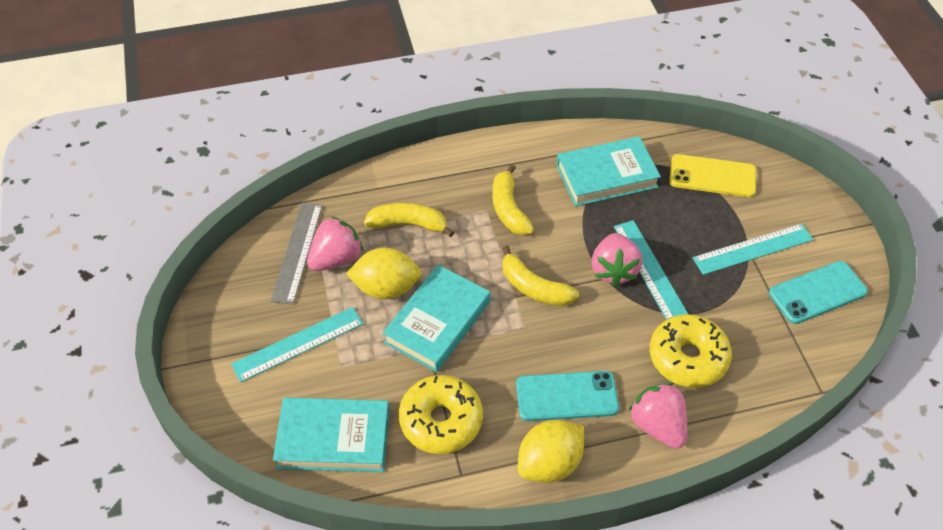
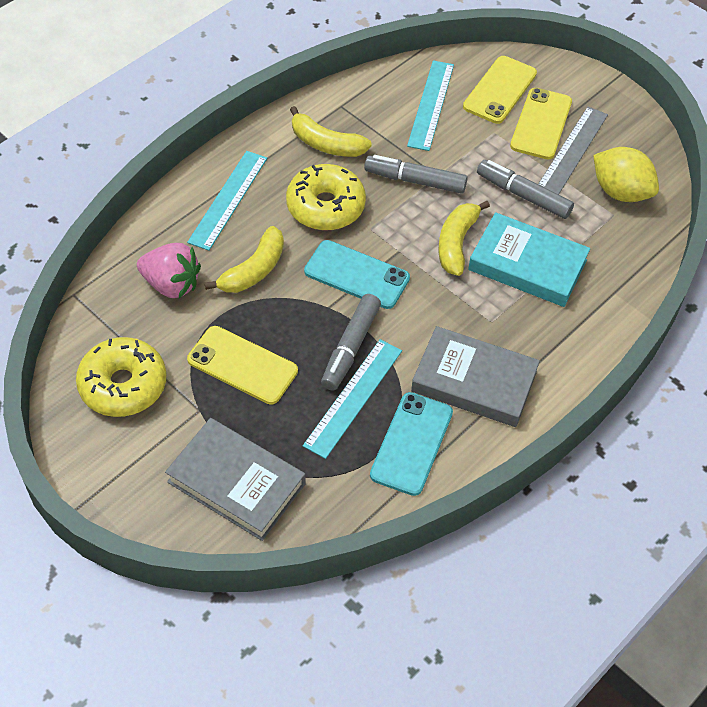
grey book: 0 -> 2
grey marker: 0 -> 3
pink strawberry: 3 -> 1
turquoise book: 3 -> 1
yellow lemon: 2 -> 1
yellow phone: 1 -> 3

